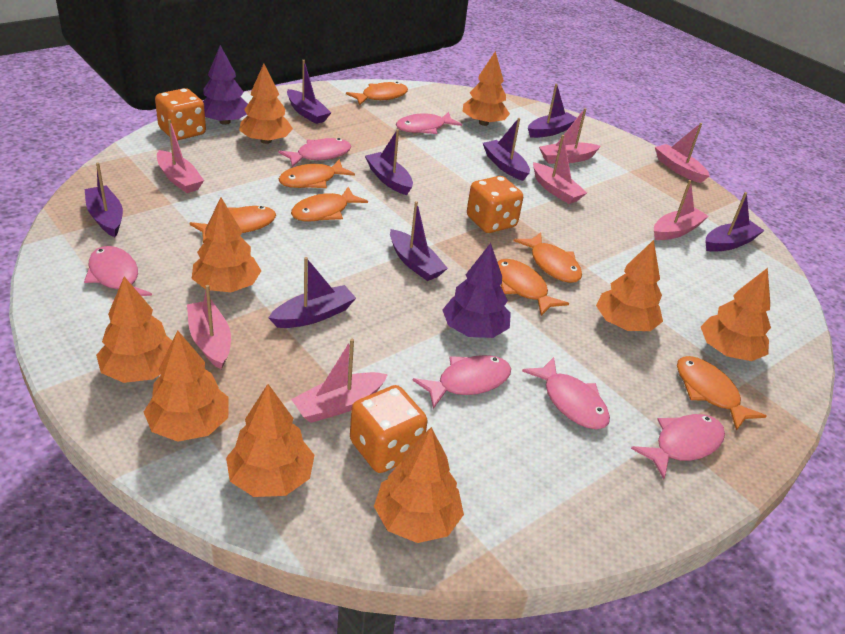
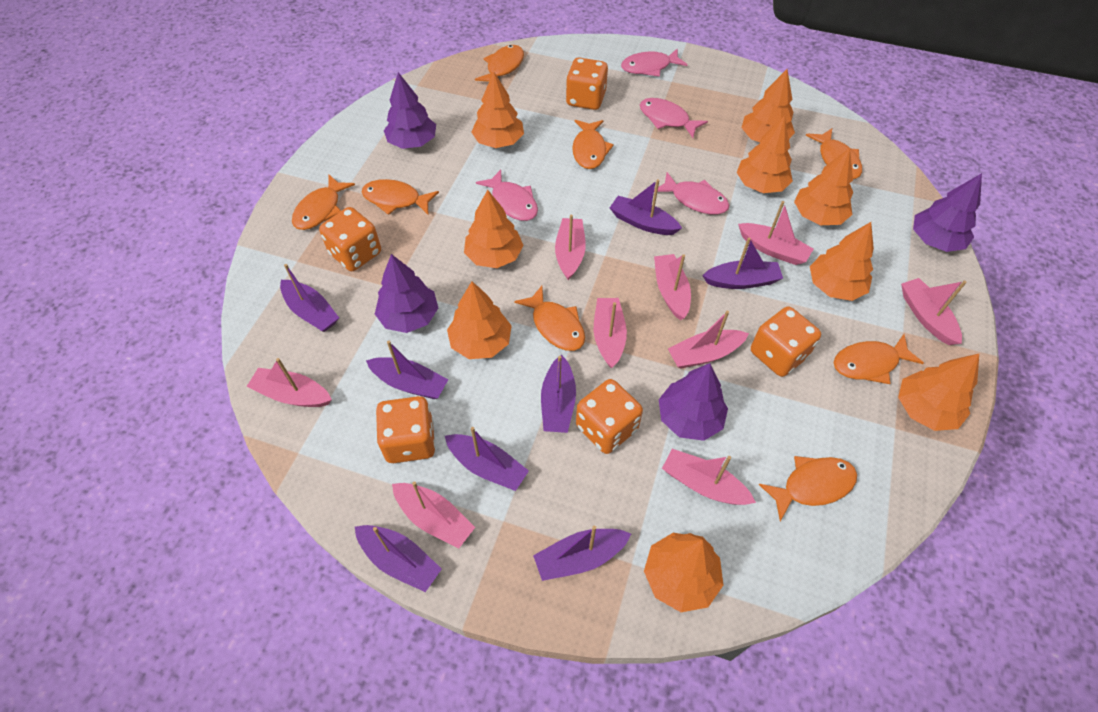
orange dice: 3 -> 5
orange fish: 7 -> 8
pink boat: 7 -> 9
pink fish: 6 -> 4
purple tree: 2 -> 4

